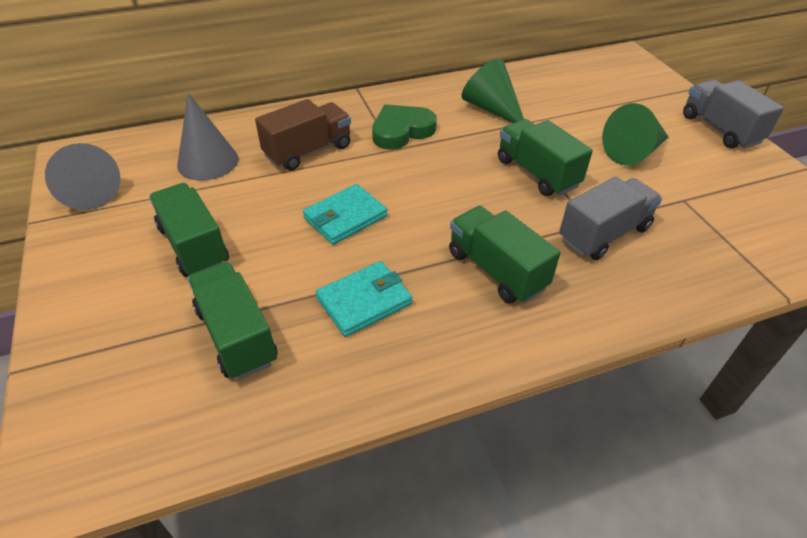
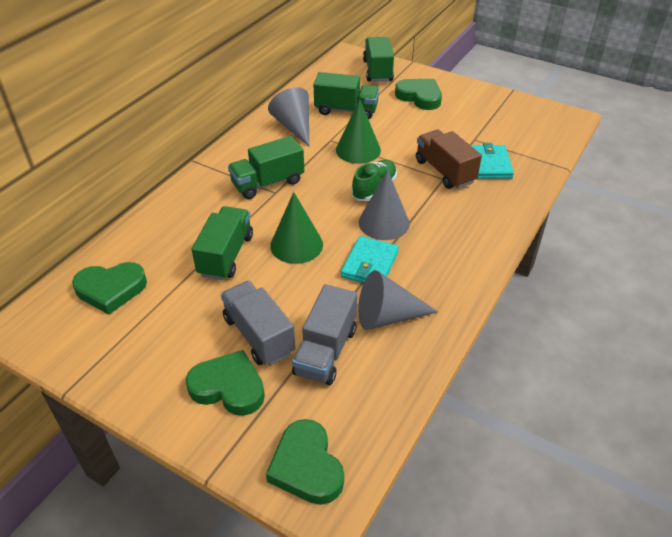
green heart: 1 -> 4
green shoe: 0 -> 1
grey cone: 2 -> 3

